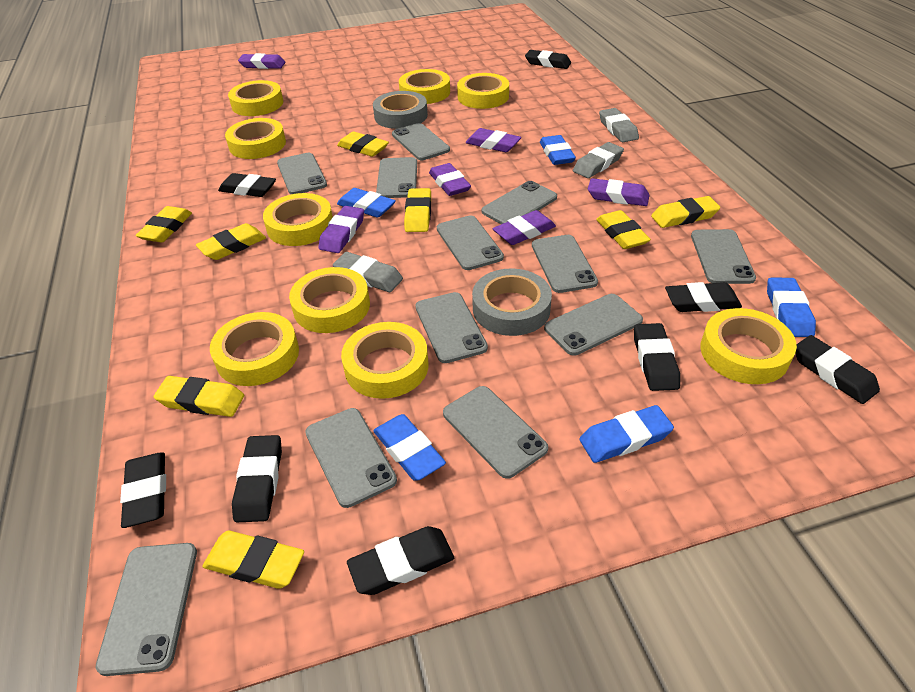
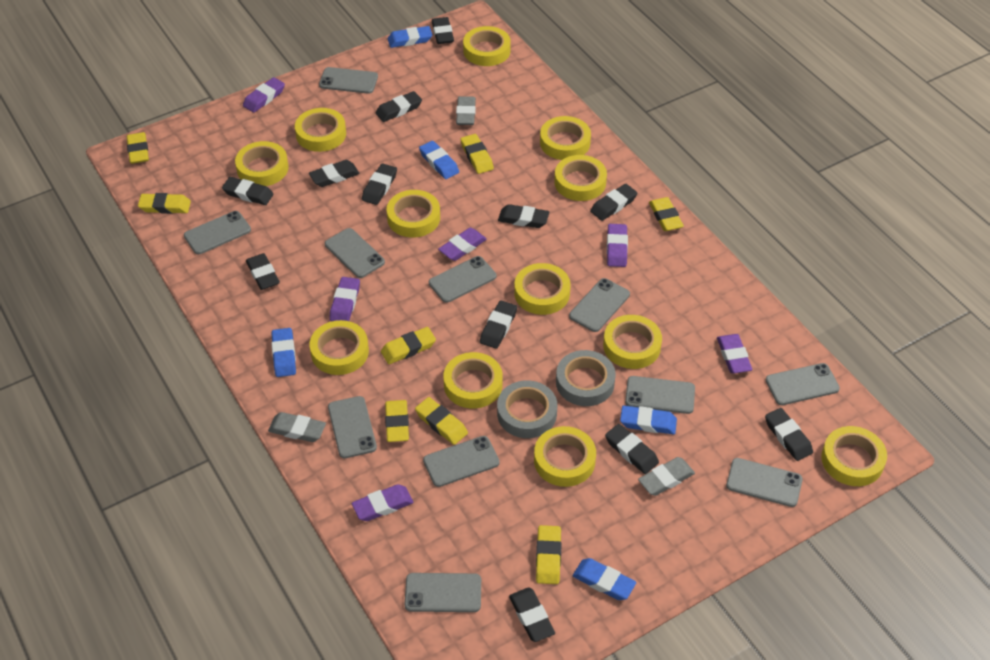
black eraser: 8 -> 12
grey phone: 12 -> 11
yellow tape: 9 -> 12

